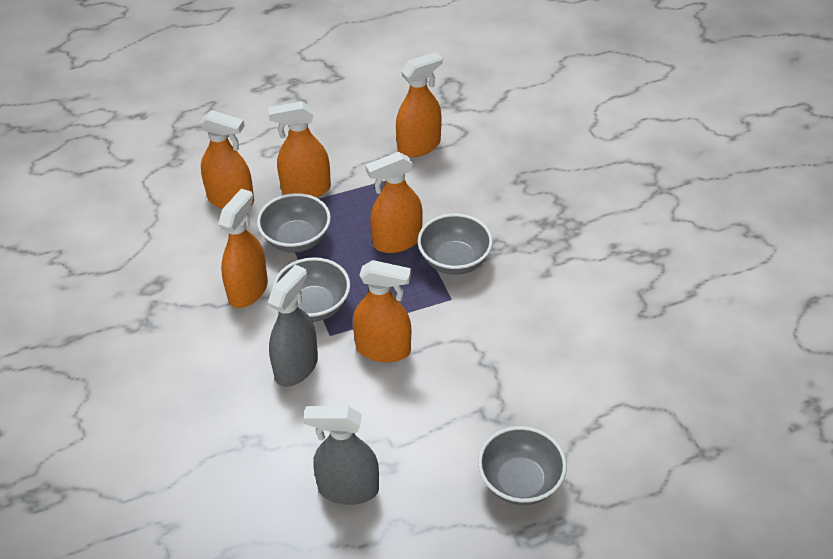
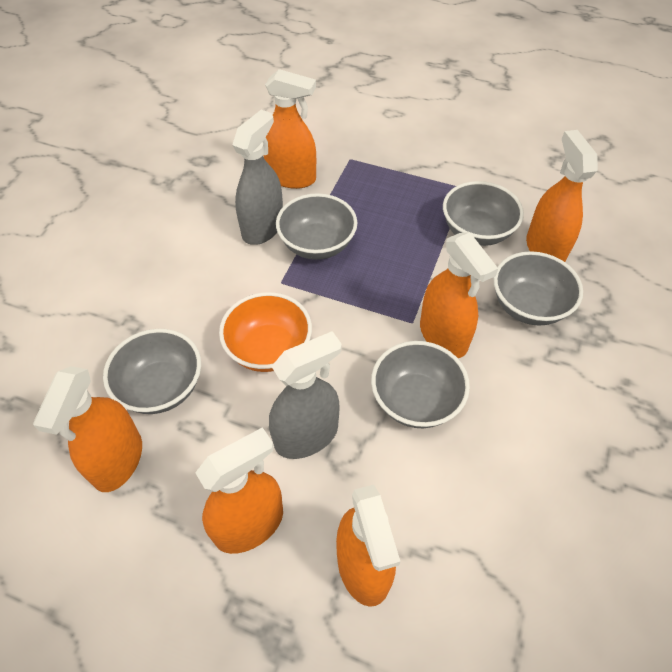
grey bowl: 4 -> 5
orange bowl: 0 -> 1

